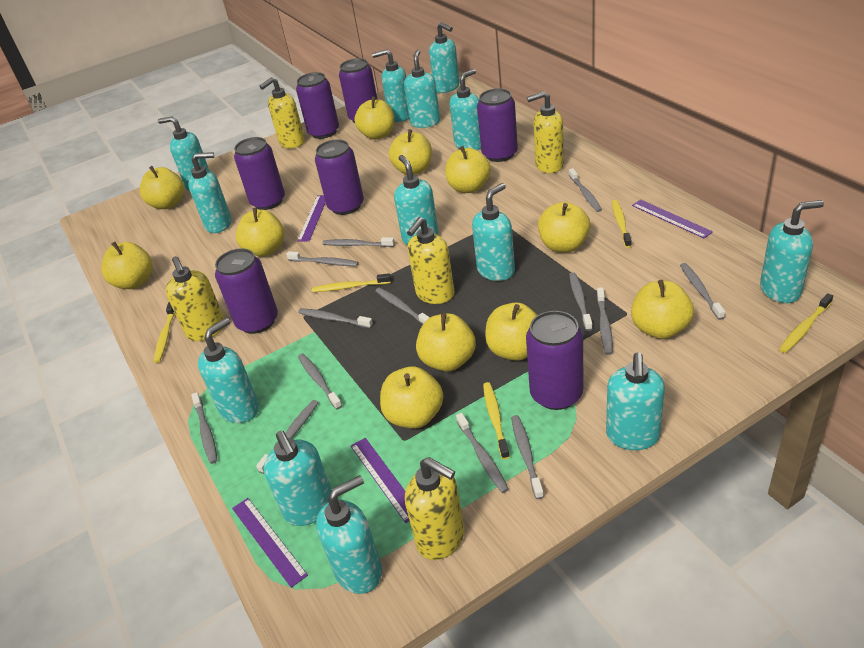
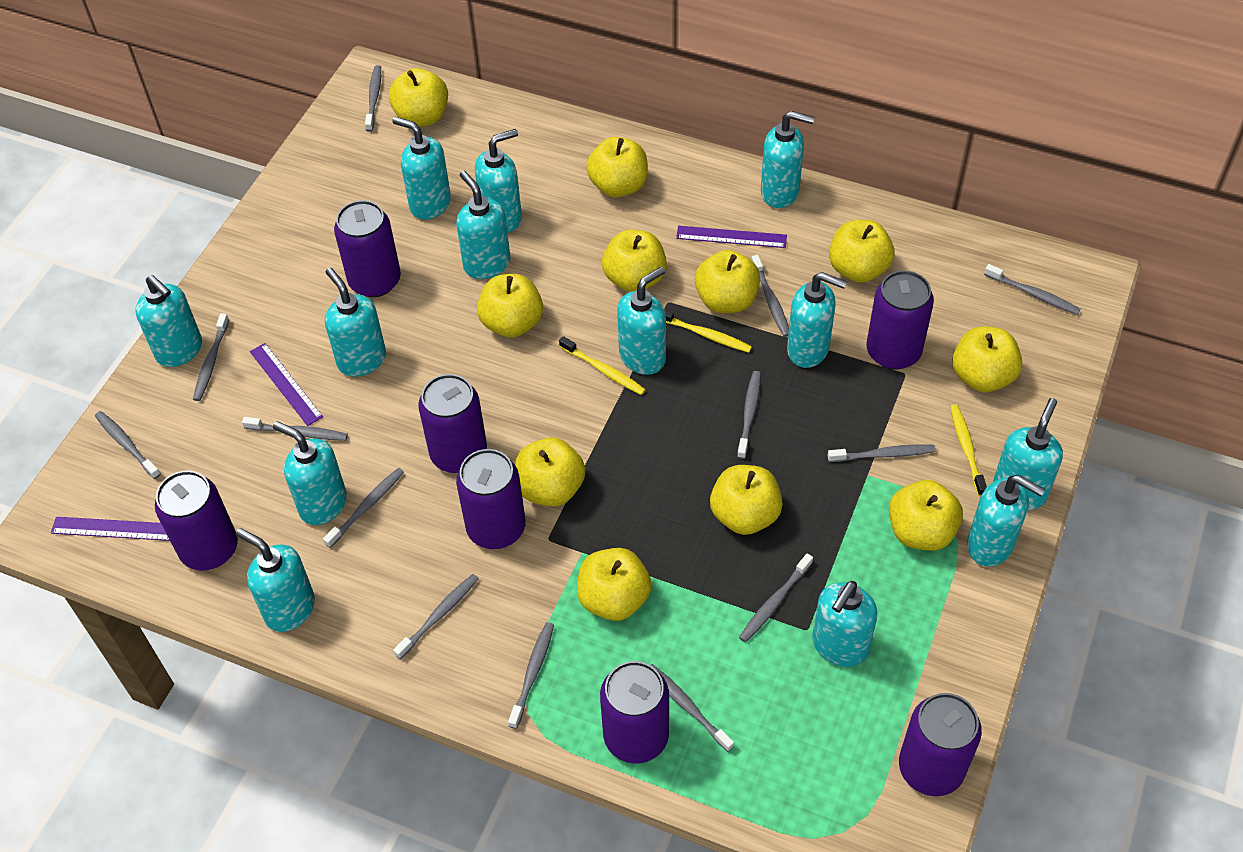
purple ruler: 4 -> 3
yellow soap dispenser: 5 -> 0
yellow toothbrush: 5 -> 3

